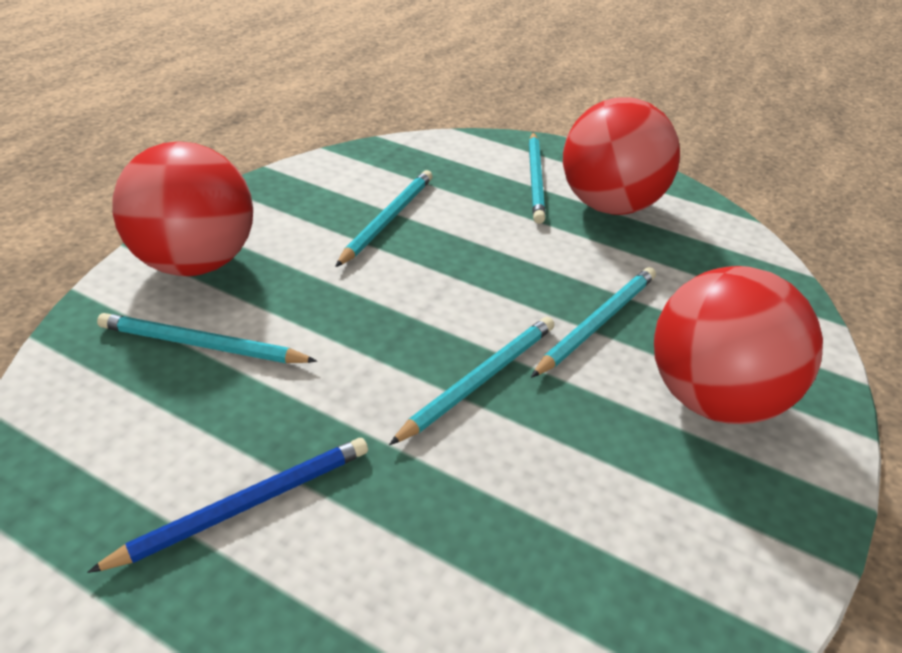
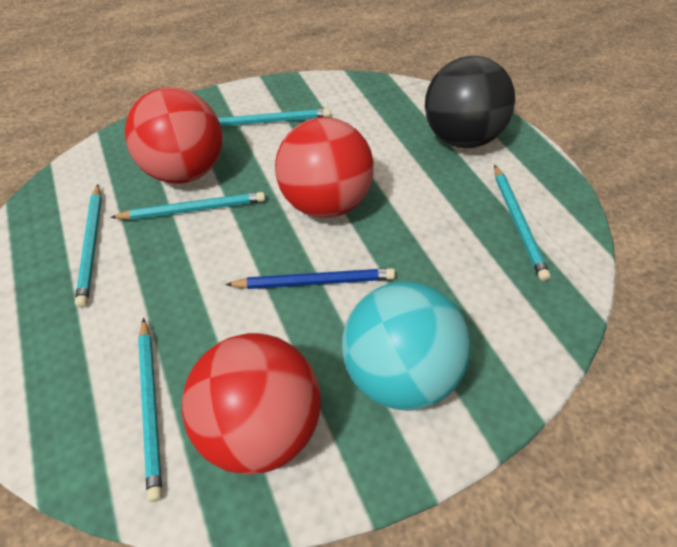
black ball: 0 -> 1
turquoise ball: 0 -> 1

